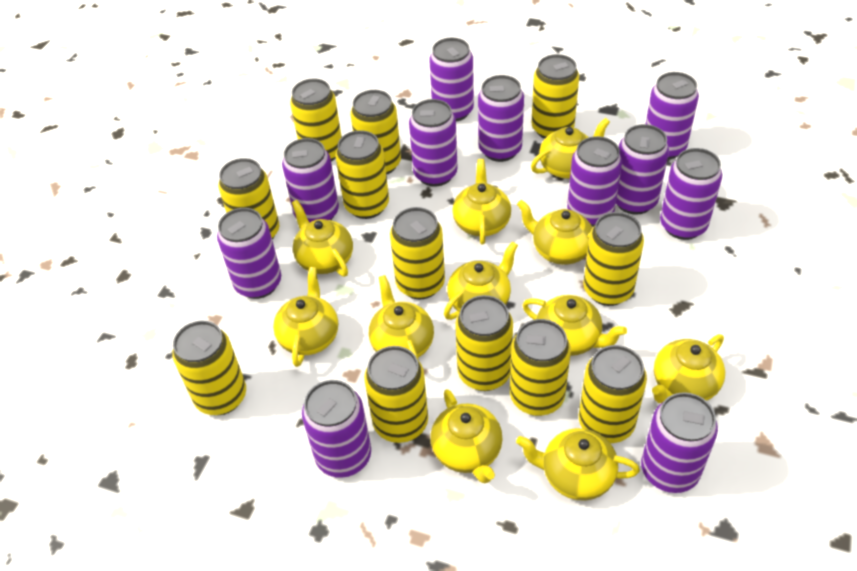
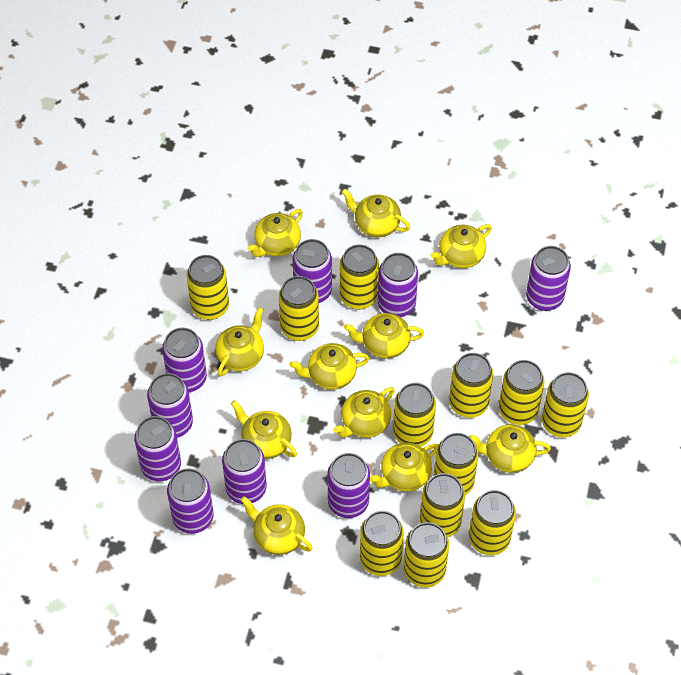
purple can: 11 -> 9

